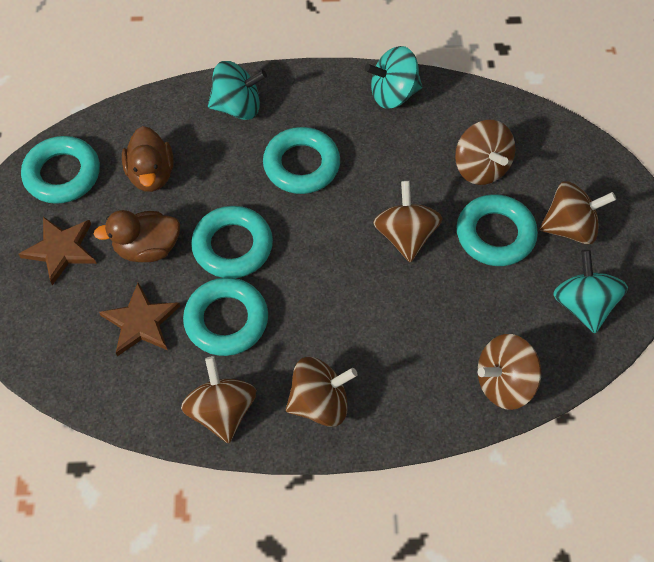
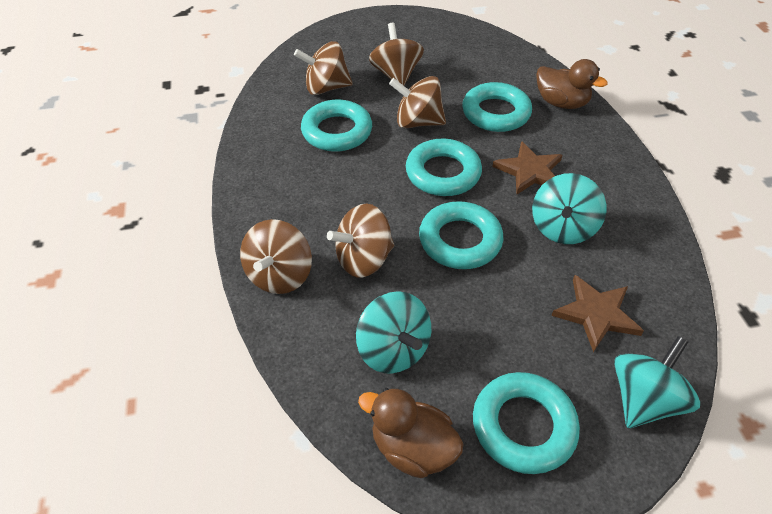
brown spinning top: 6 -> 5

